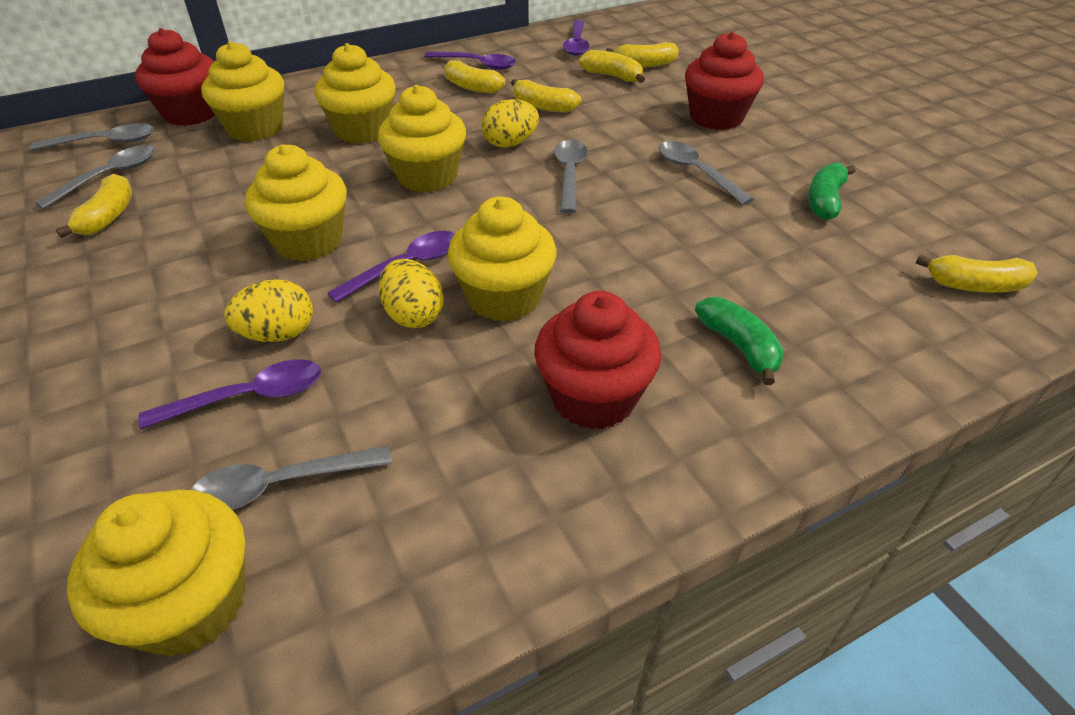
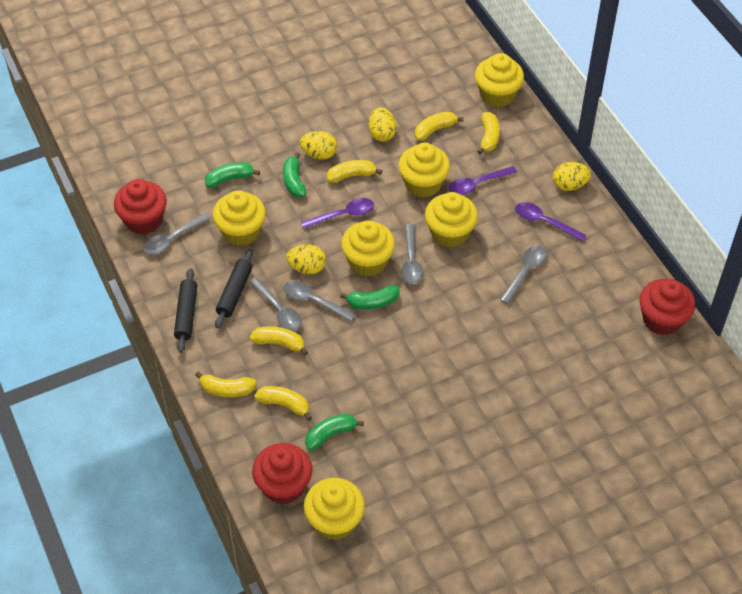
black rolling pin: 0 -> 2
green banana: 2 -> 4
purple spoon: 4 -> 3
yellow egg: 3 -> 4

